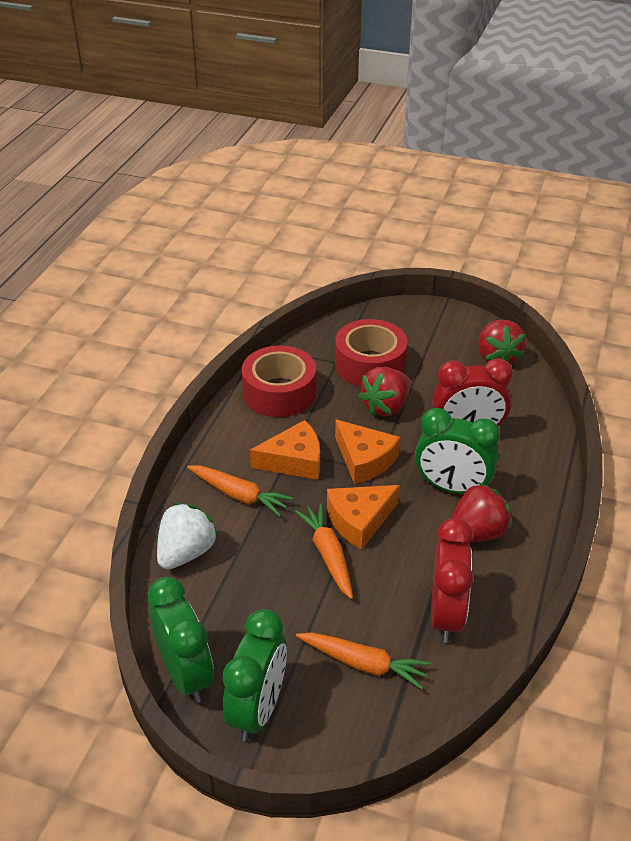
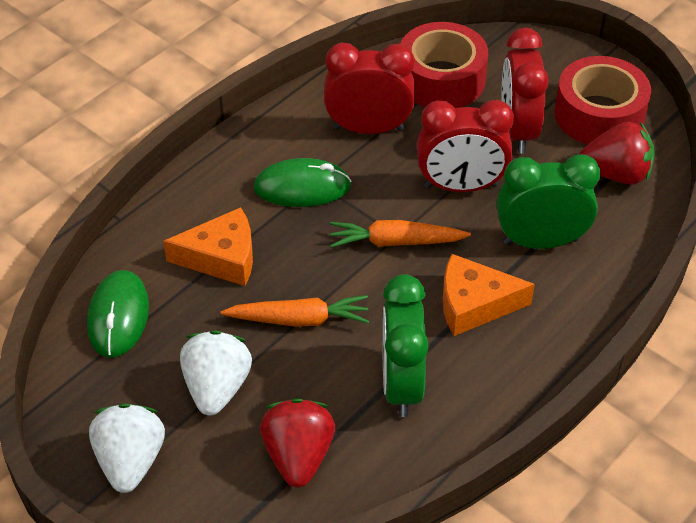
green clock: 3 -> 2
green mouse: 0 -> 2
orange carrot: 3 -> 2
orange cheese: 3 -> 2
red clock: 2 -> 3
red strawberry: 3 -> 2
white strawberry: 1 -> 2

